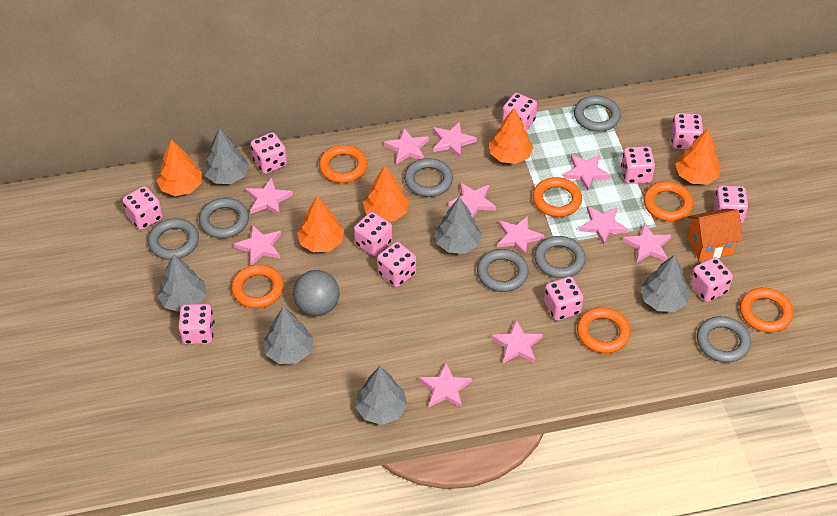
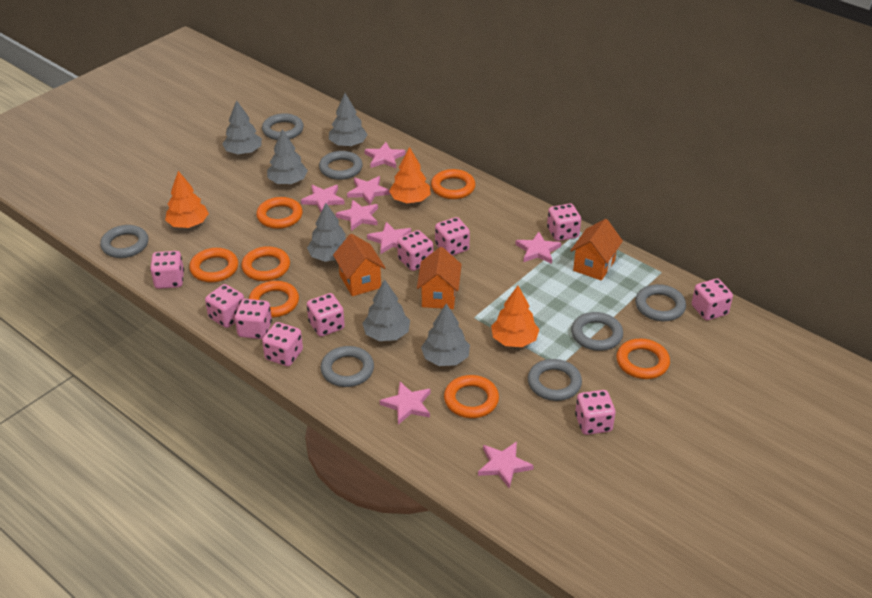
grey ball: 1 -> 0
orange house: 1 -> 3
orange ring: 6 -> 7
orange tree: 5 -> 3
pink dice: 11 -> 10
pink star: 11 -> 8

